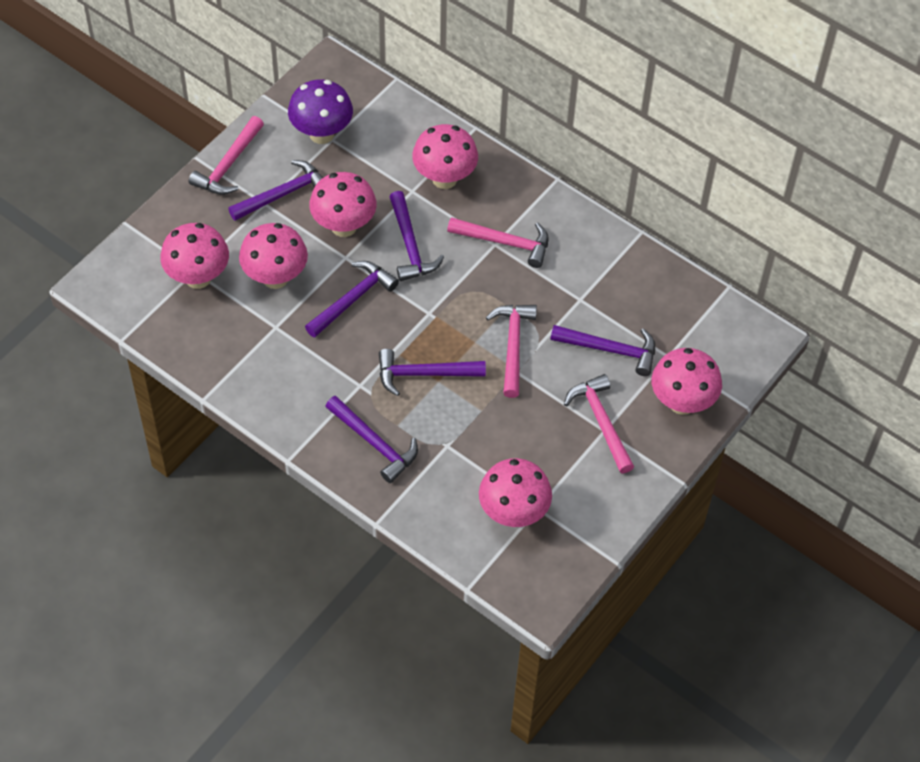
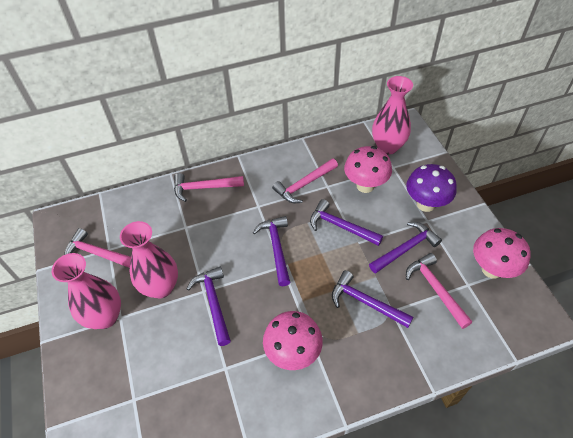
pink mushroom: 6 -> 3
pink vase: 0 -> 3
purple hammer: 6 -> 5

